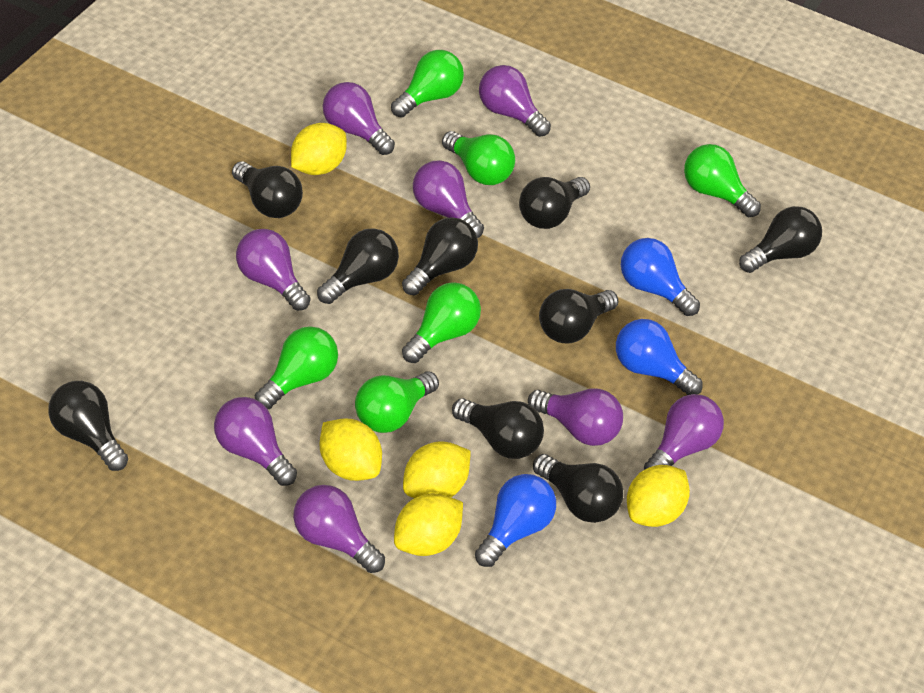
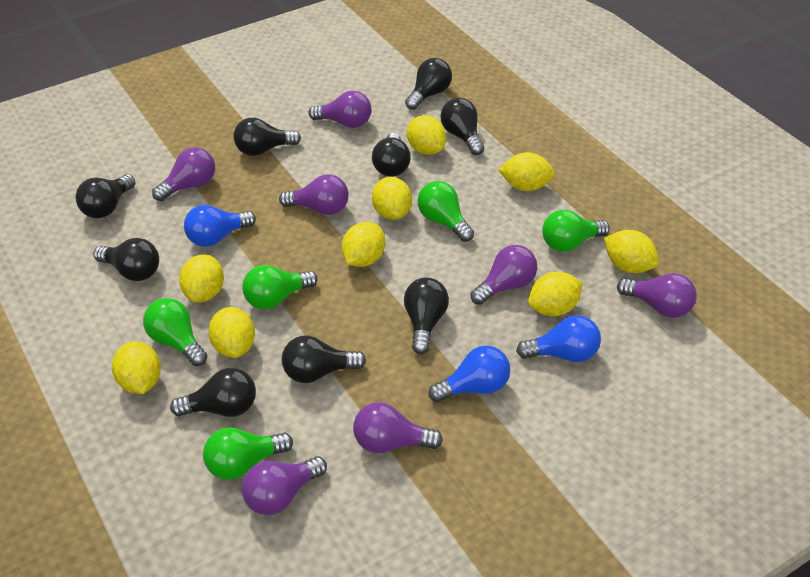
green light bulb: 6 -> 5
purple light bulb: 8 -> 7
yellow lemon: 5 -> 9

